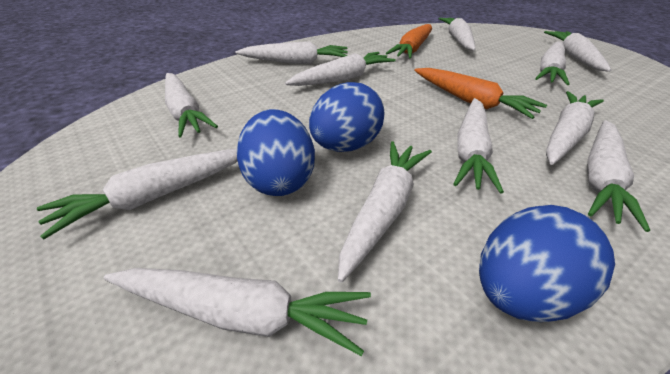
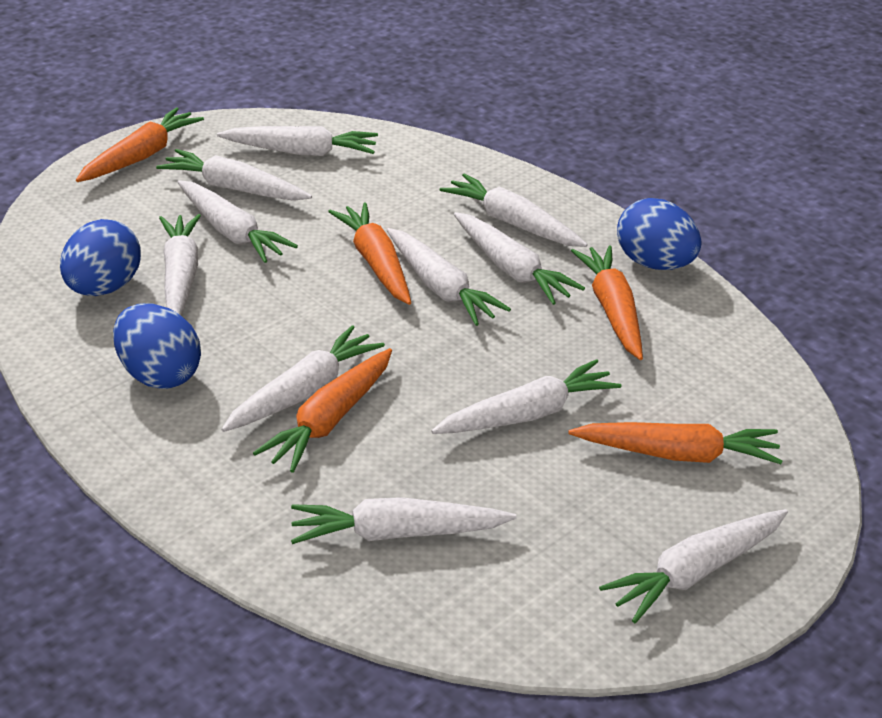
orange carrot: 2 -> 5
white carrot: 12 -> 11

